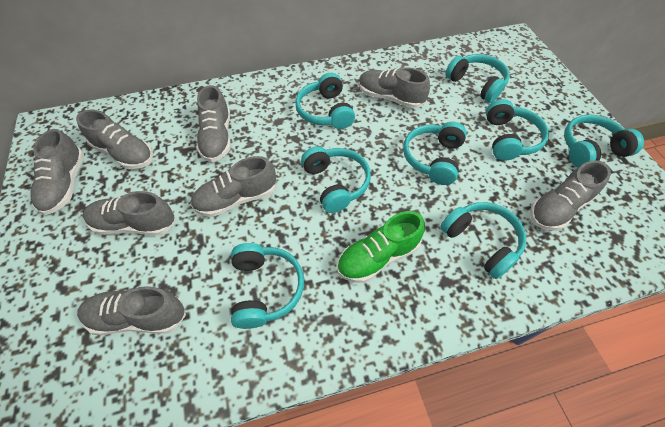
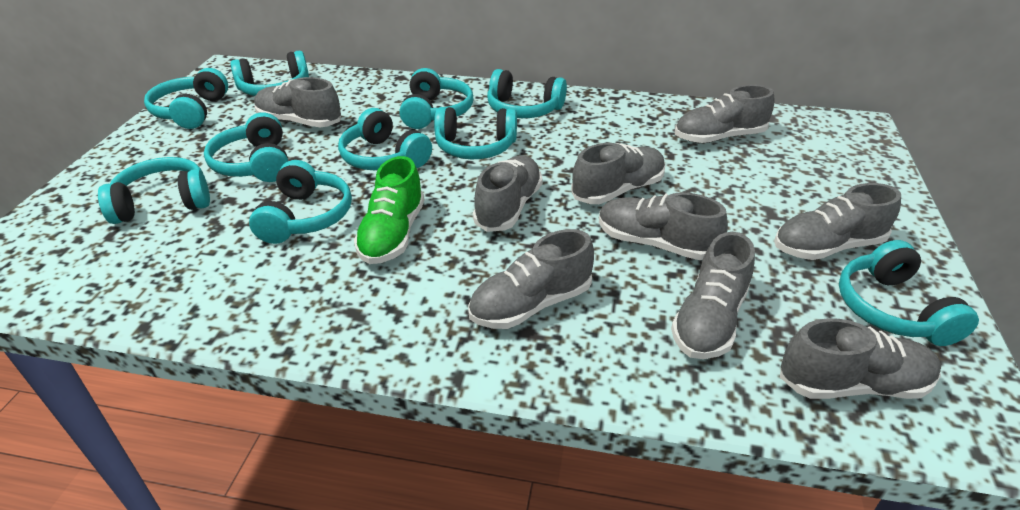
grey shoe: 8 -> 9
turquoise headphones: 8 -> 10

